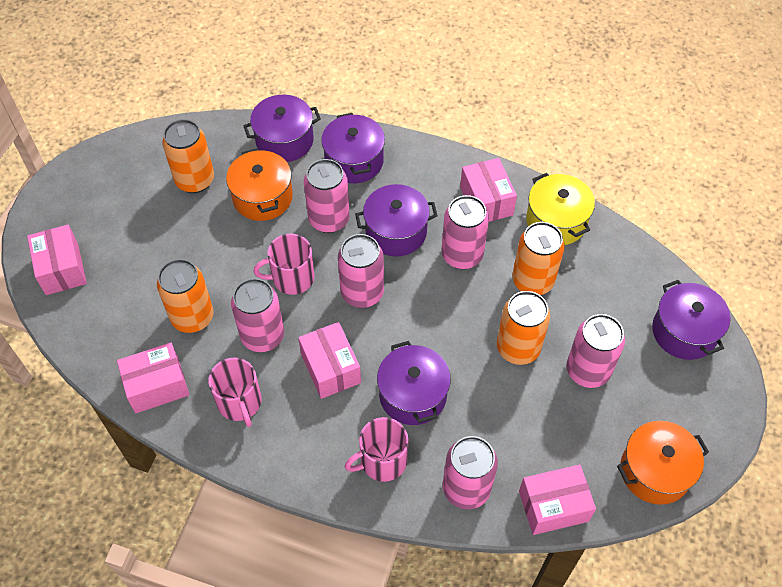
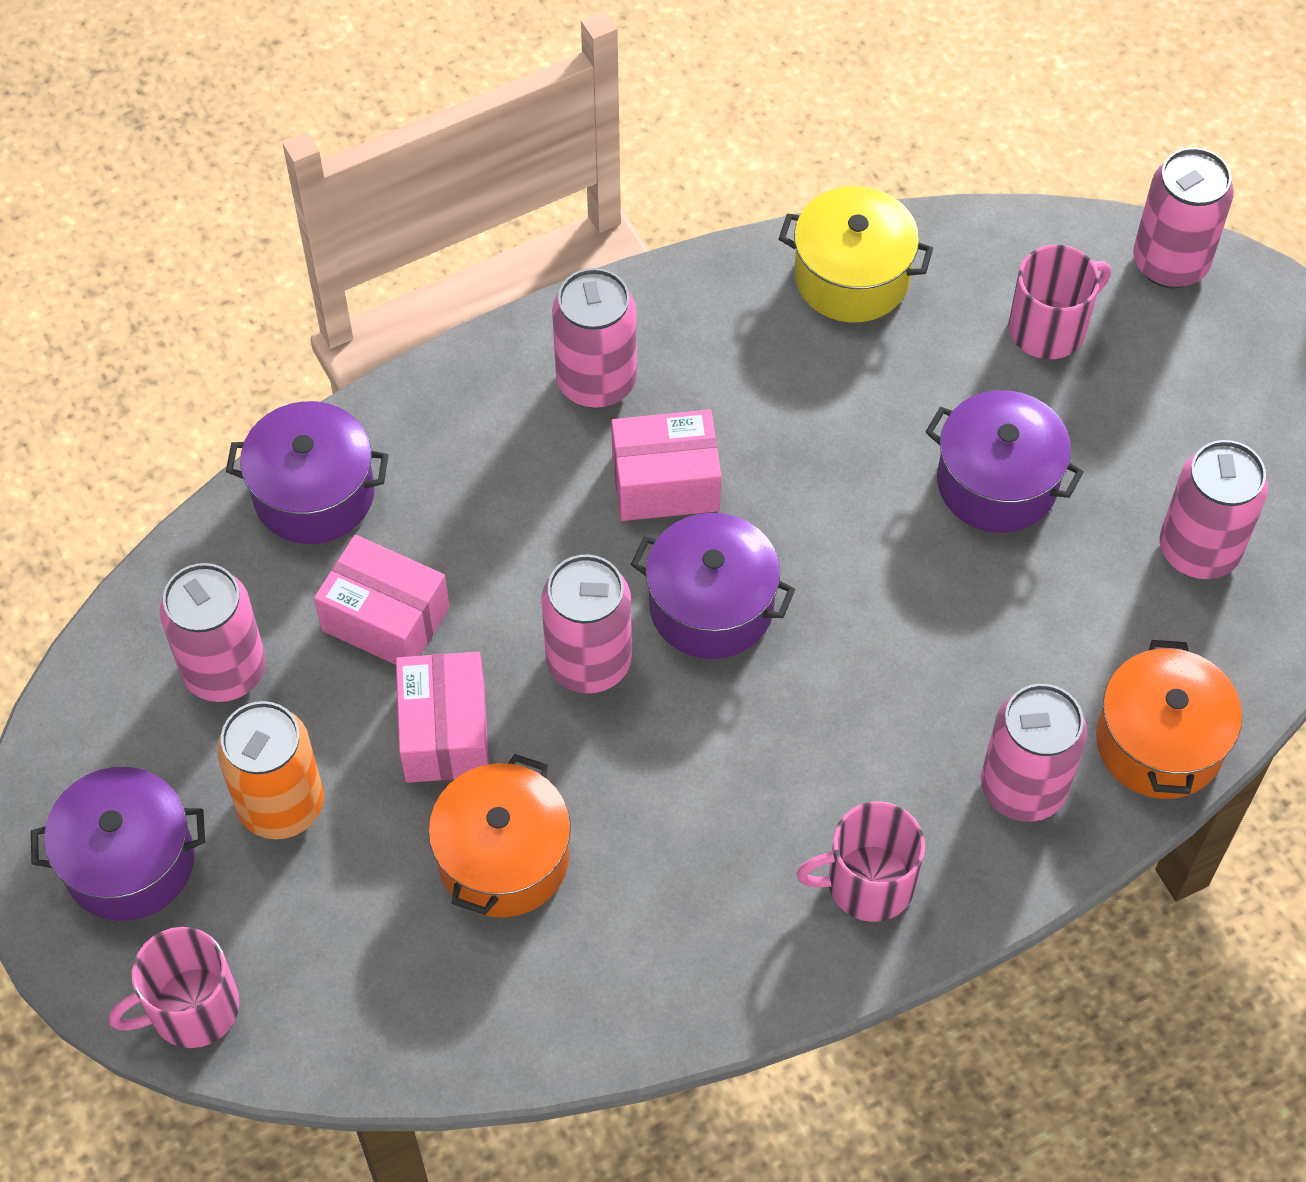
orange can: 4 -> 1
pink box: 5 -> 3
purple pot: 5 -> 4

